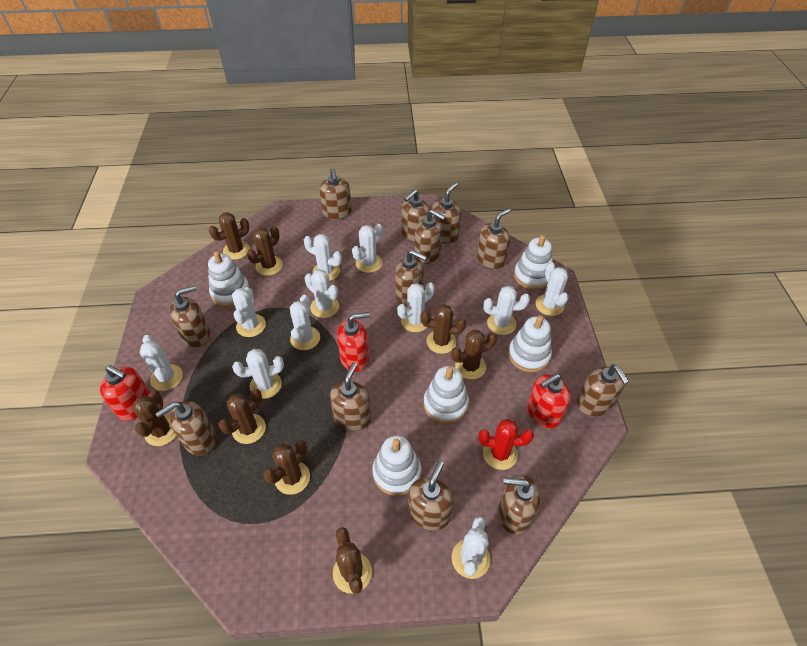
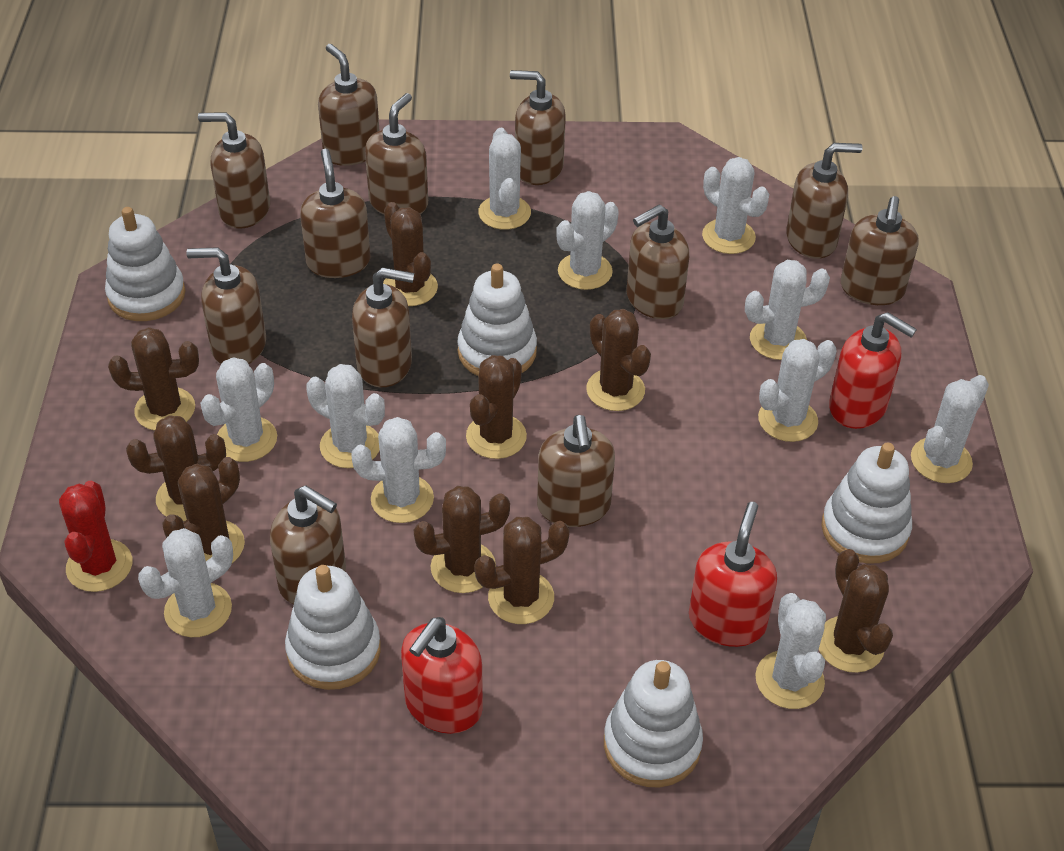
brown cactus: 8 -> 9

